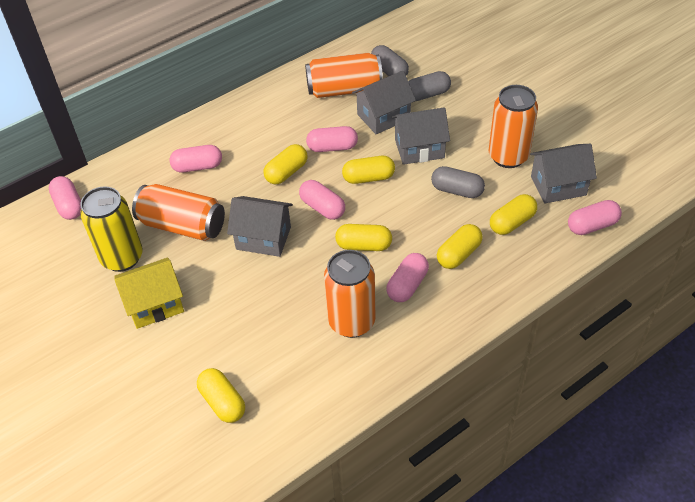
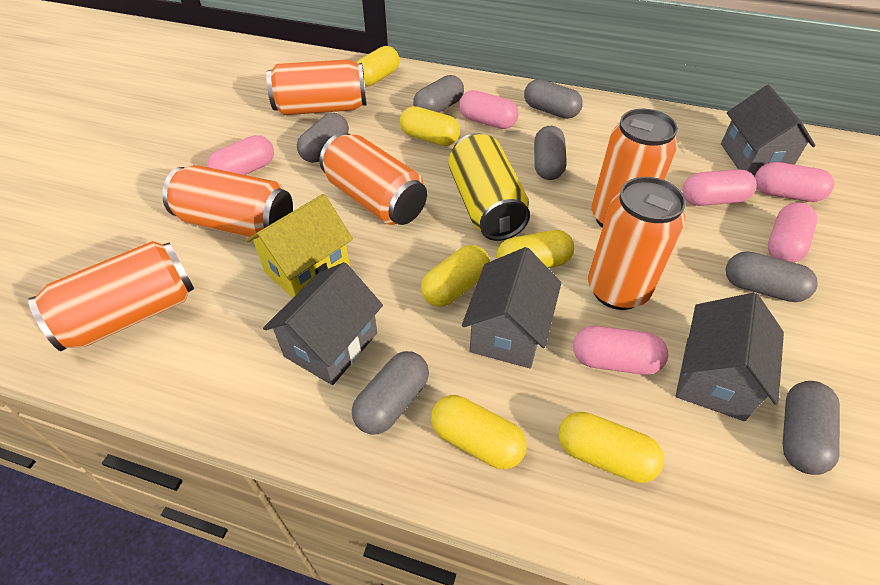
grey capsule: 3 -> 7
orange can: 4 -> 6

